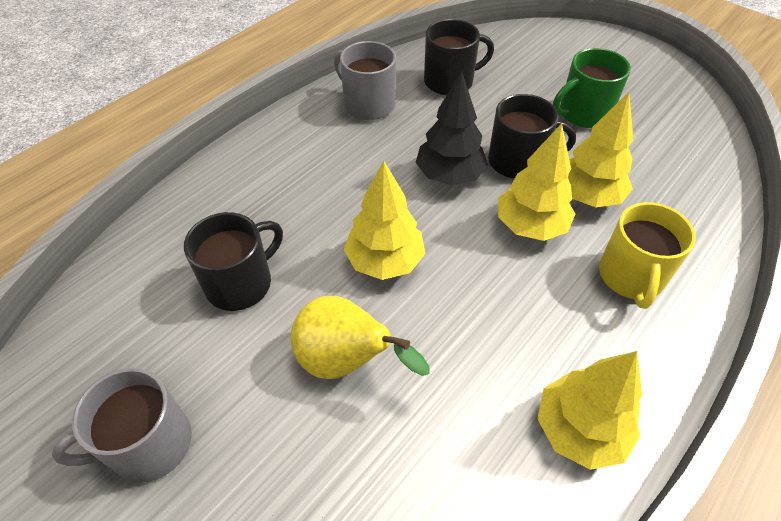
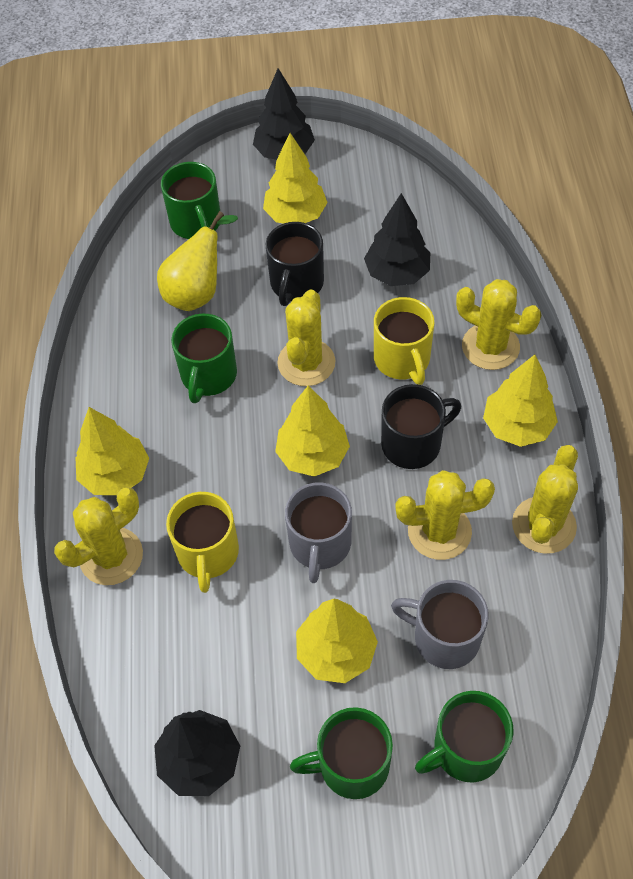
black mug: 3 -> 2
black tree: 1 -> 3
green mug: 1 -> 4
yellow cactus: 0 -> 5
yellow mug: 1 -> 2
yellow tree: 4 -> 5

